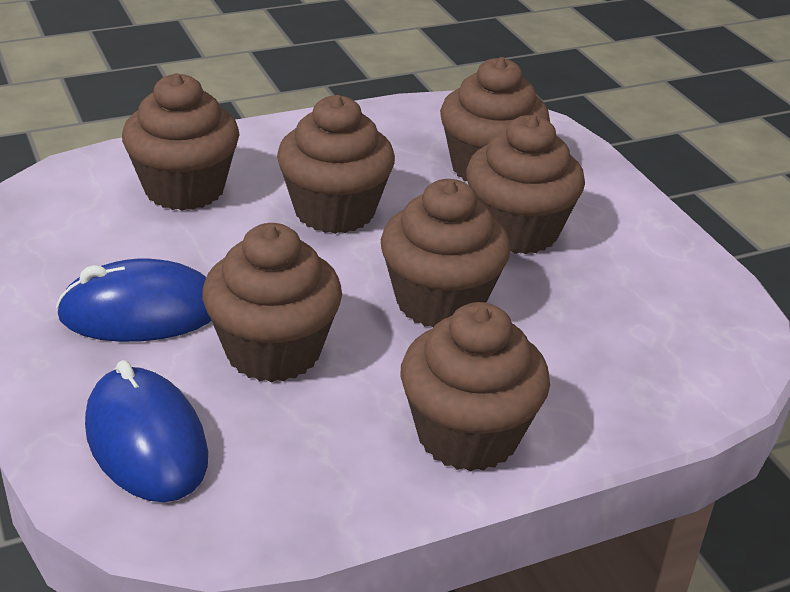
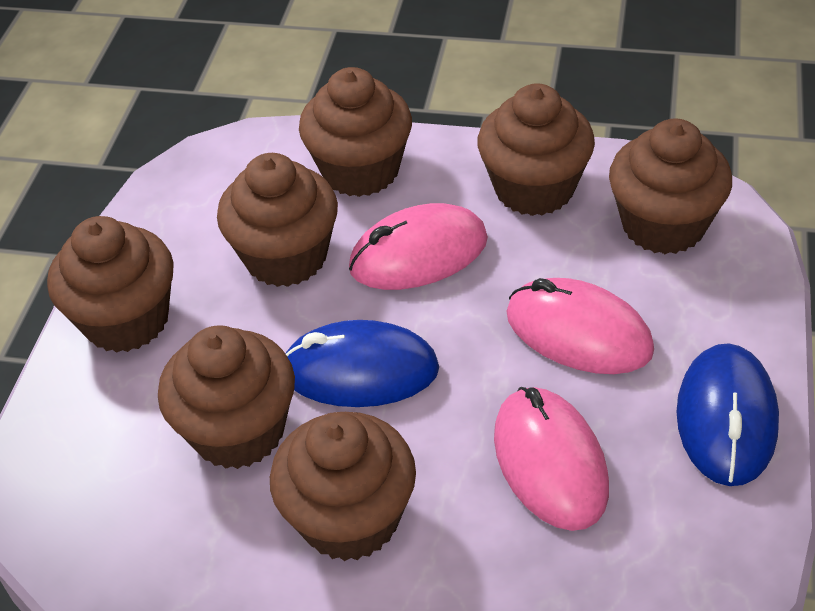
pink mouse: 0 -> 3

